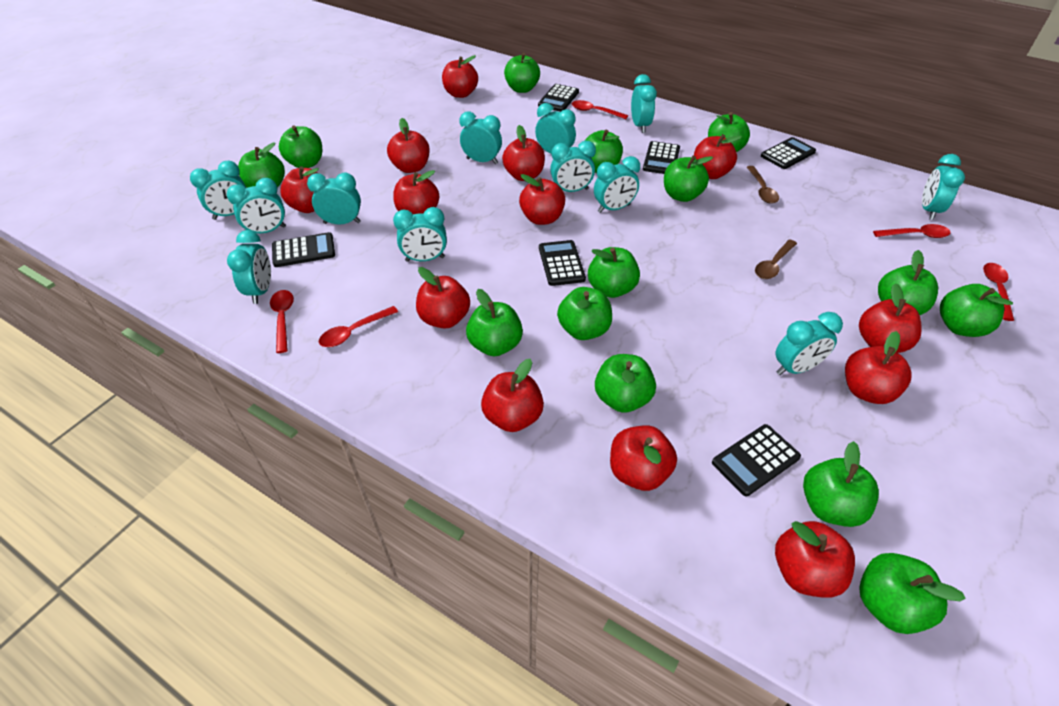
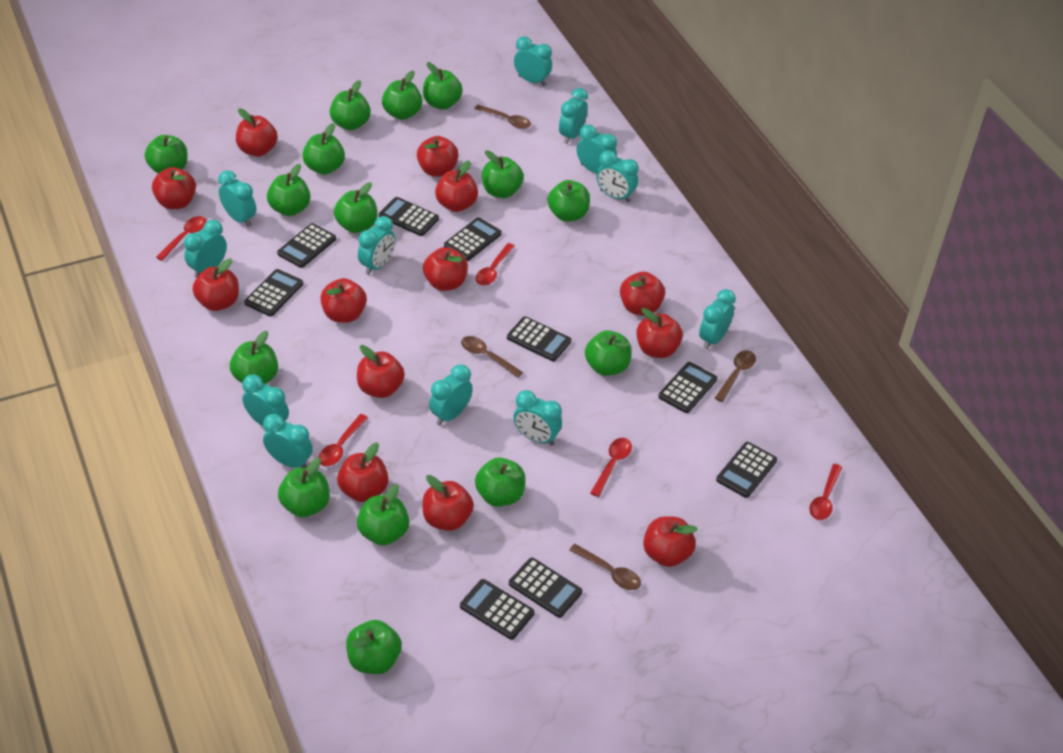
black calculator: 6 -> 9
brown spoon: 2 -> 4
green apple: 14 -> 15

